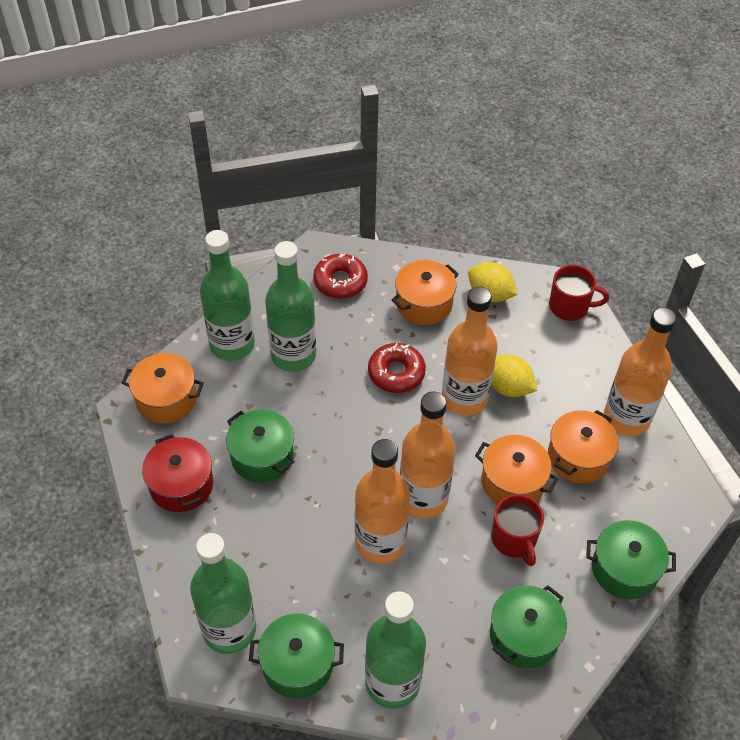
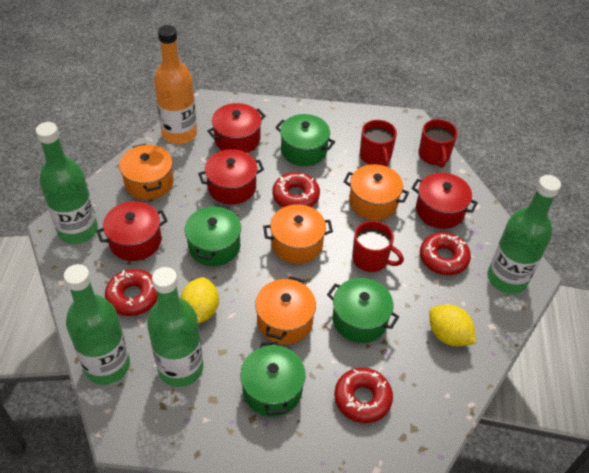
orange bottle: 4 -> 1
red donut: 2 -> 4
red mug: 2 -> 3
red pot: 1 -> 4

